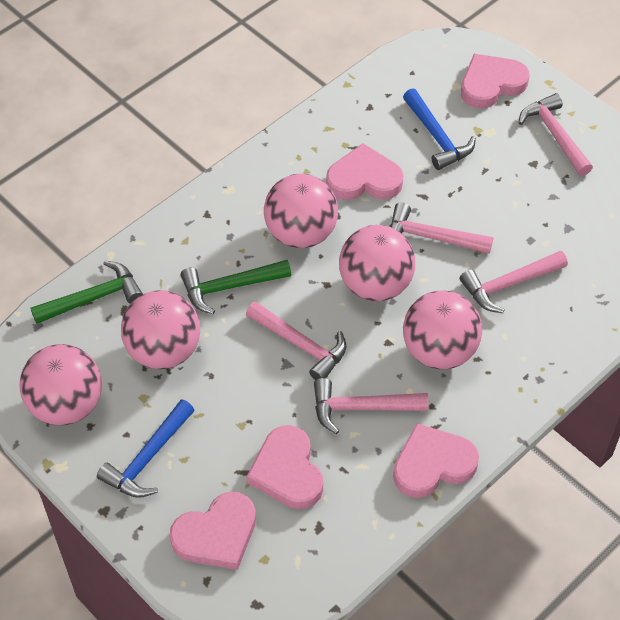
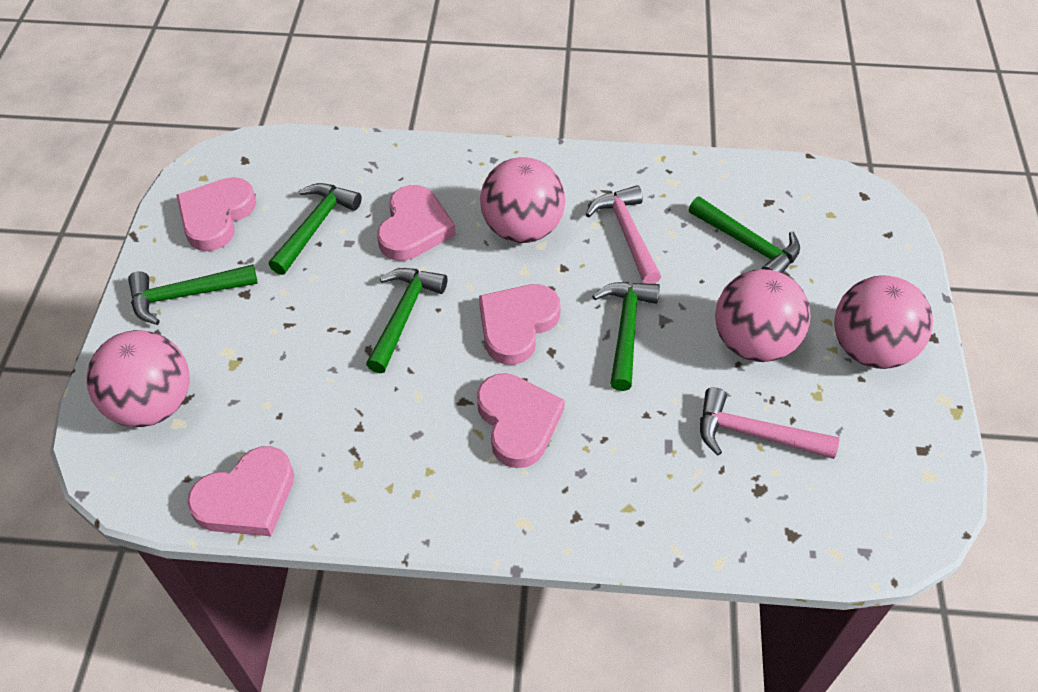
blue hammer: 2 -> 0
green hammer: 2 -> 5
pink ball: 5 -> 4
pink hammer: 5 -> 2

